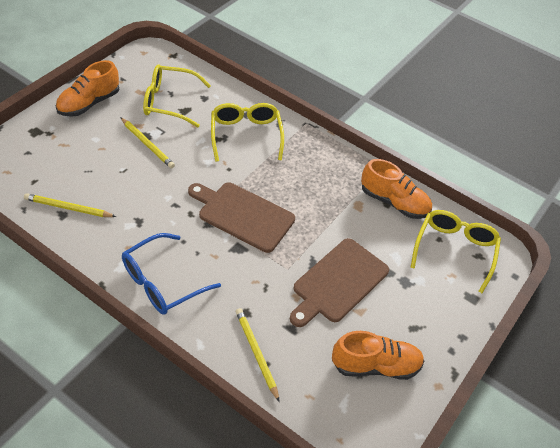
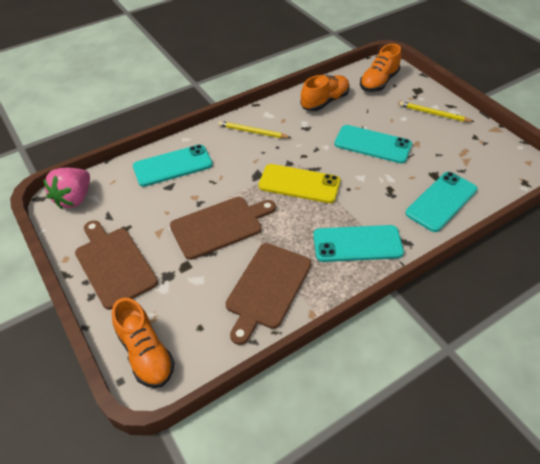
blue glasses: 1 -> 0
brown cutting board: 2 -> 3
pink strawberry: 0 -> 1
turquoise phone: 0 -> 4
yellow glasses: 3 -> 0
yellow pencil: 3 -> 2
yellow phone: 0 -> 1

